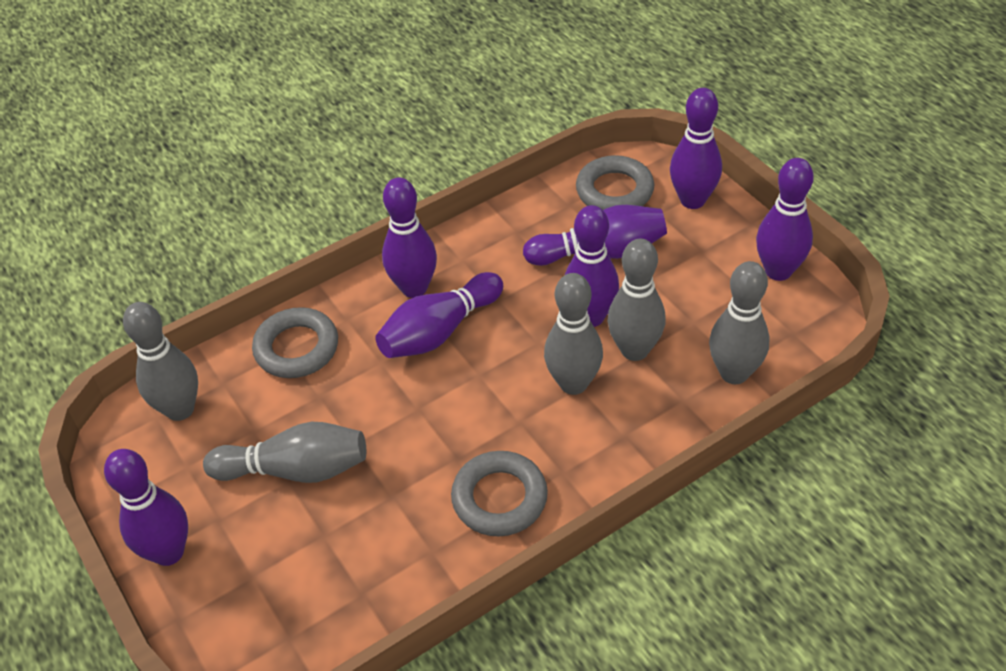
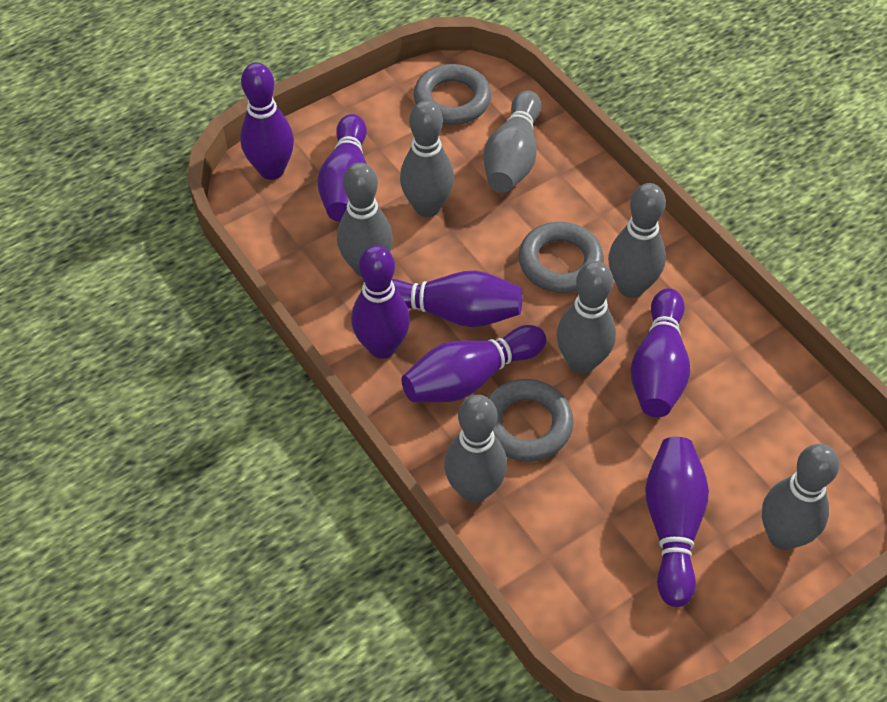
grey bowling pin: 5 -> 7

